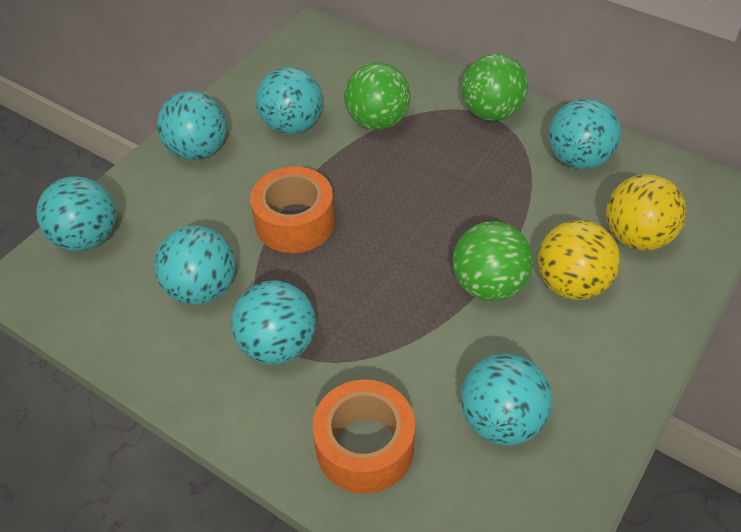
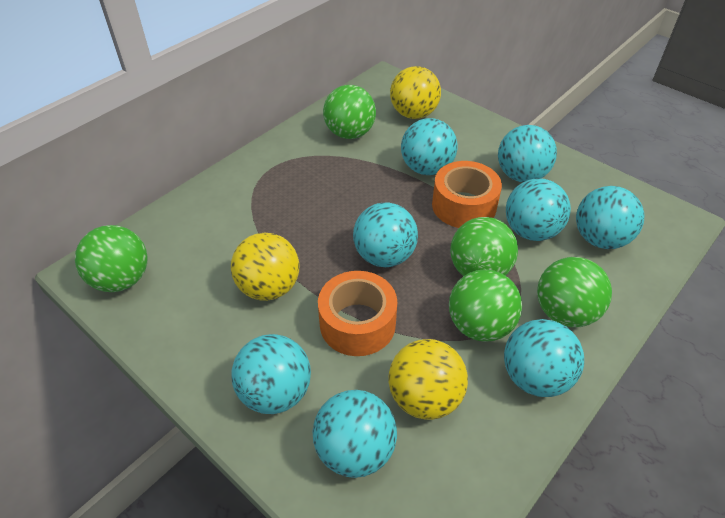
green ball: 3 -> 5
turquoise ball: 7 -> 8
yellow ball: 2 -> 3

